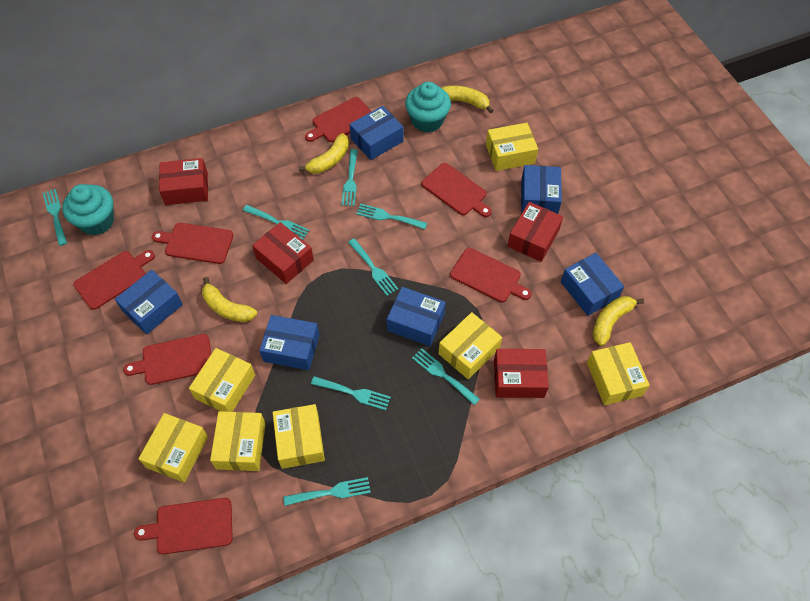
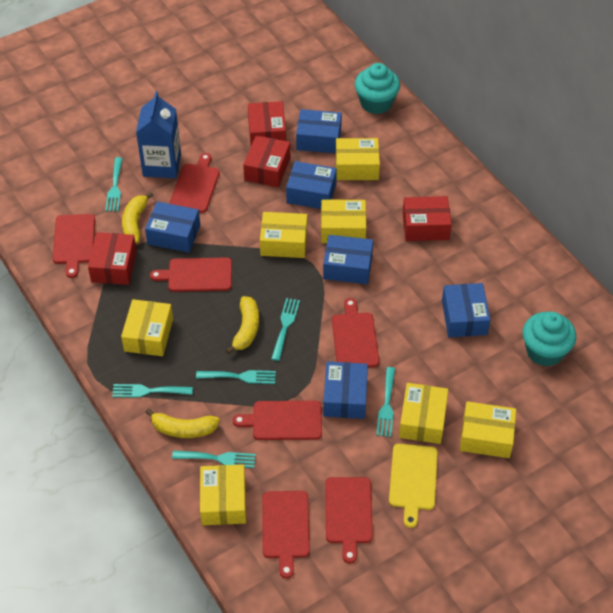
blue carton: 0 -> 1
turquoise fork: 8 -> 6
yellow banana: 4 -> 3
yellow cutting board: 0 -> 1

